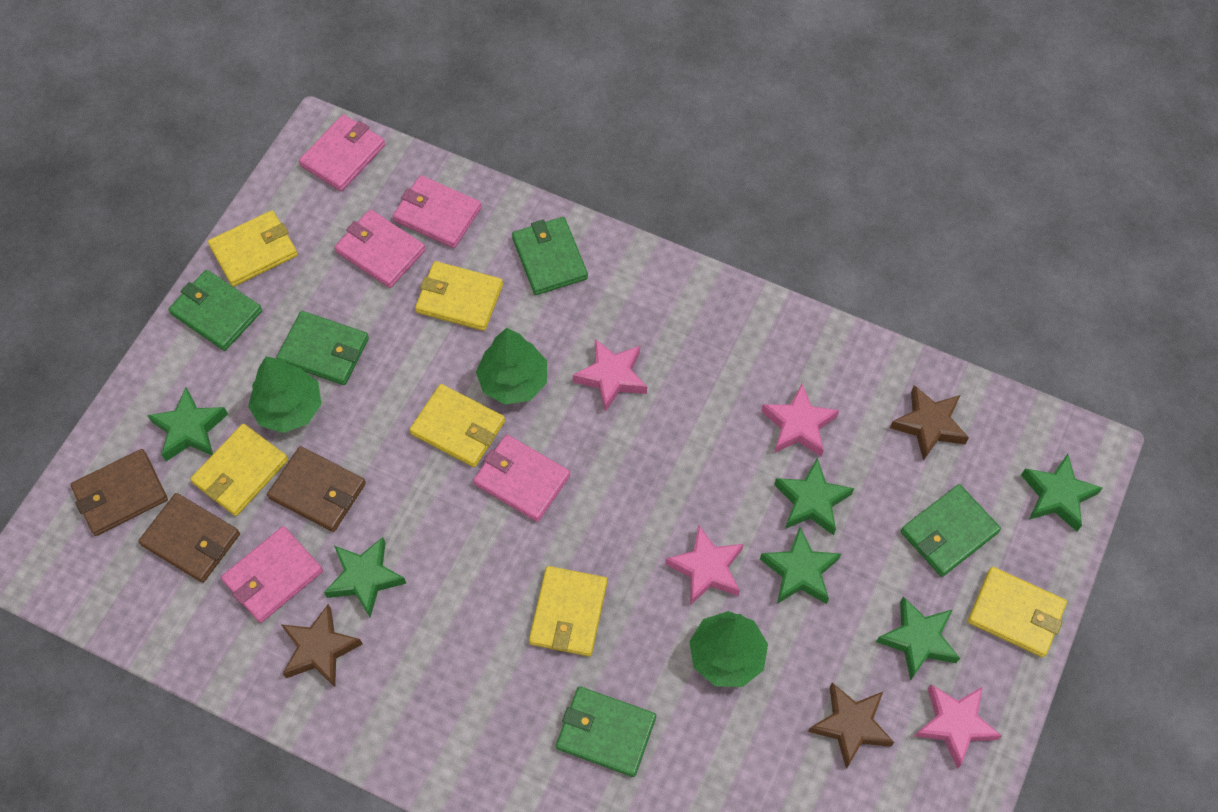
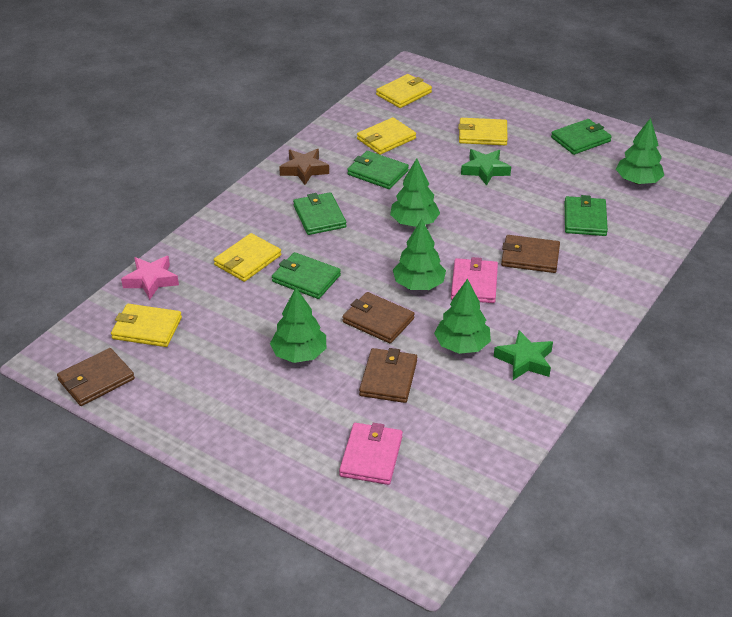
brown star: 3 -> 1
brown wallet: 3 -> 4
green star: 6 -> 2
green tree: 3 -> 5
pink star: 4 -> 1
pink wallet: 5 -> 2
yellow wallet: 6 -> 5

